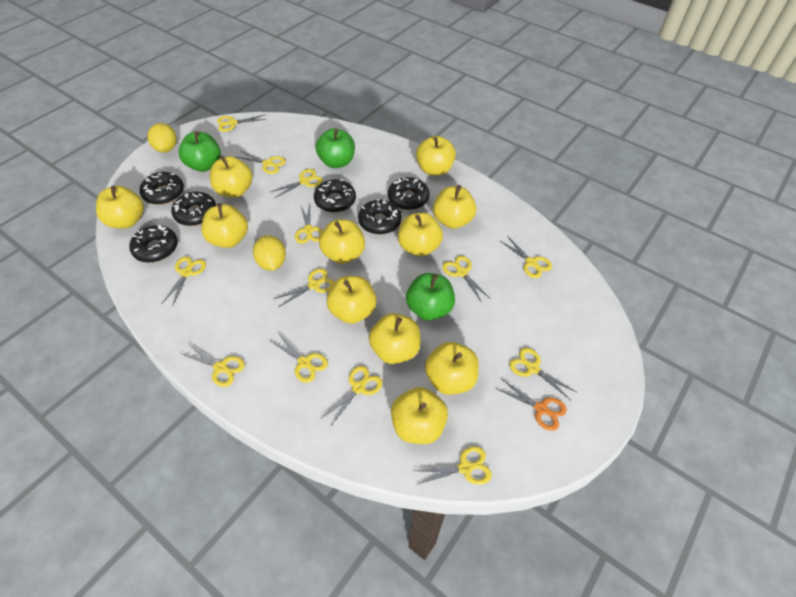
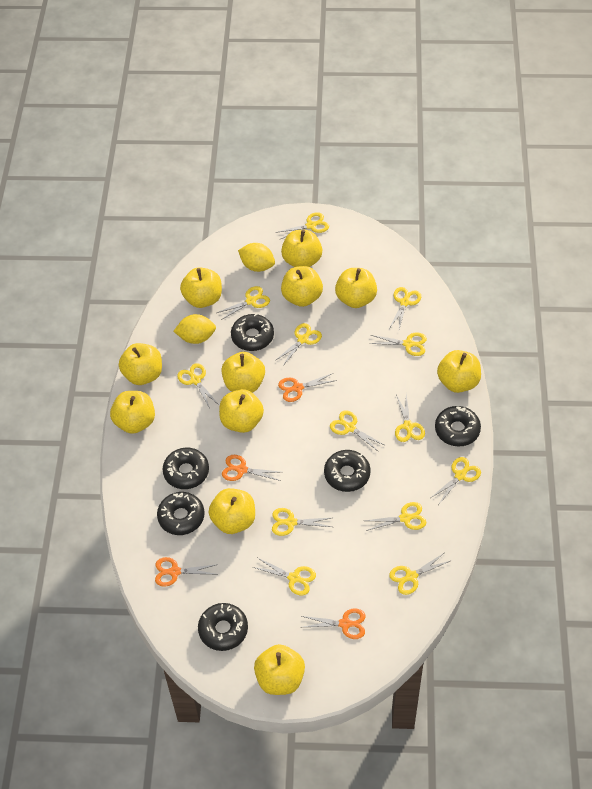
green apple: 3 -> 0
orange scissors: 1 -> 4

